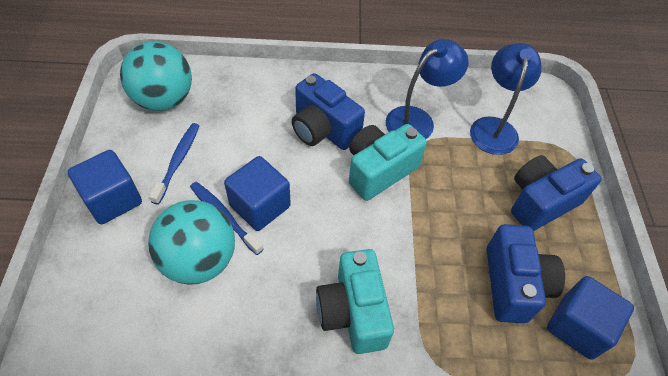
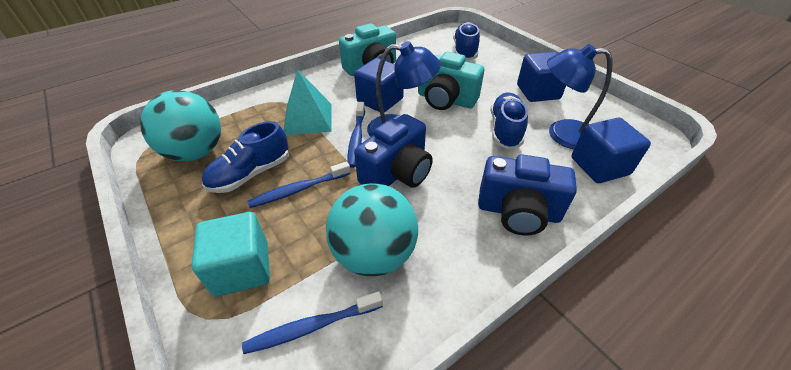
blue camera: 3 -> 2
blue shoe: 0 -> 3
blue toothbrush: 2 -> 3
turquoise cube: 0 -> 1
turquoise pyramid: 0 -> 1

